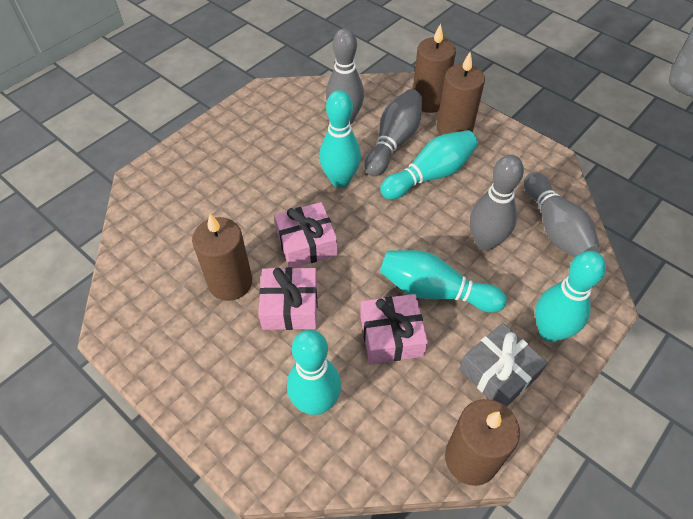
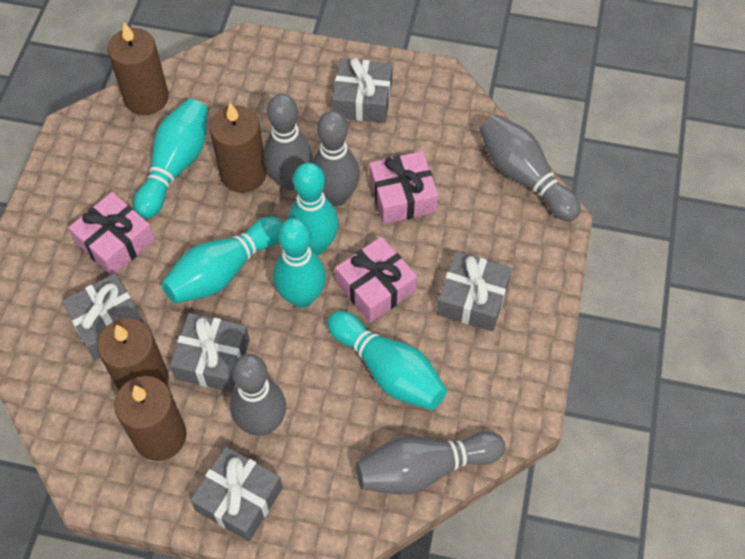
grey bowling pin: 4 -> 5
grey gift: 1 -> 5

